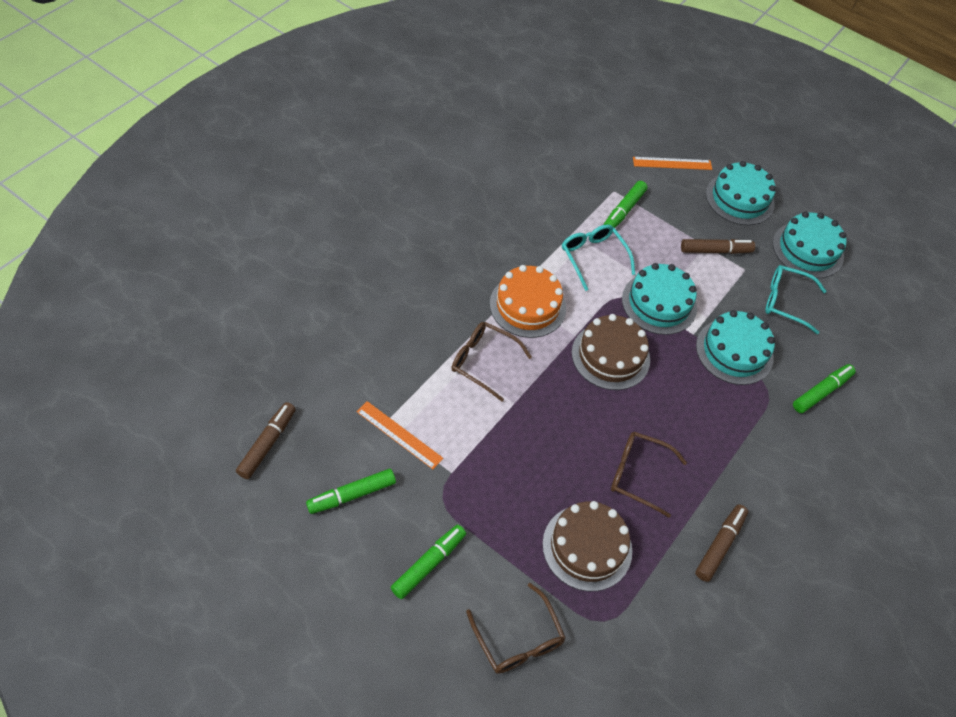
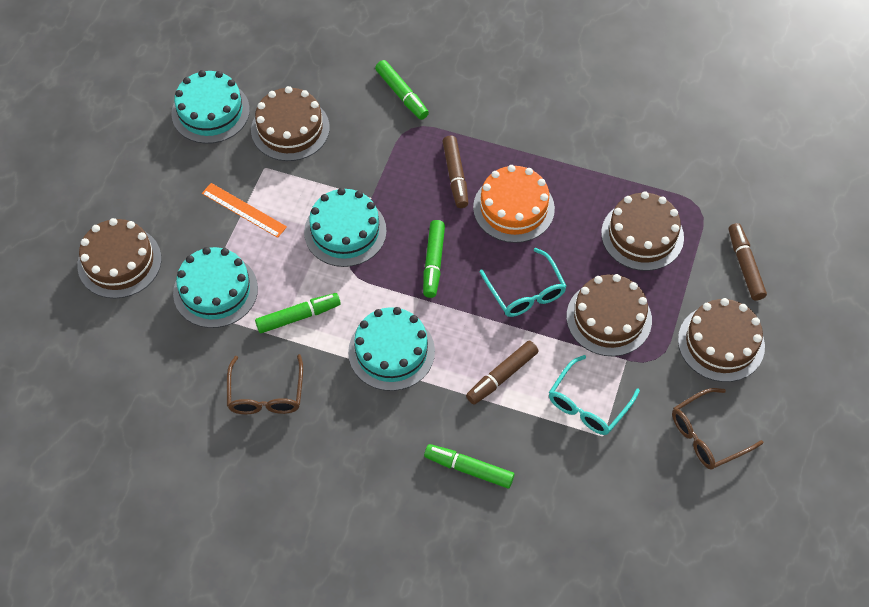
brown cake: 2 -> 5
brown glasses: 3 -> 2
orange ruler: 2 -> 1

